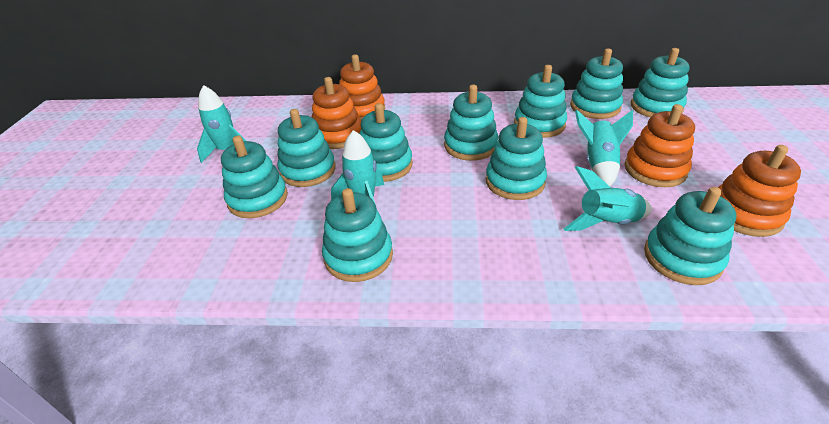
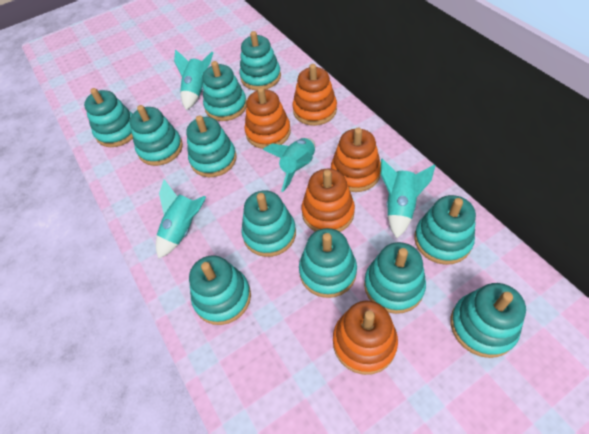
orange stacking toy: 4 -> 5
turquoise stacking toy: 10 -> 11

